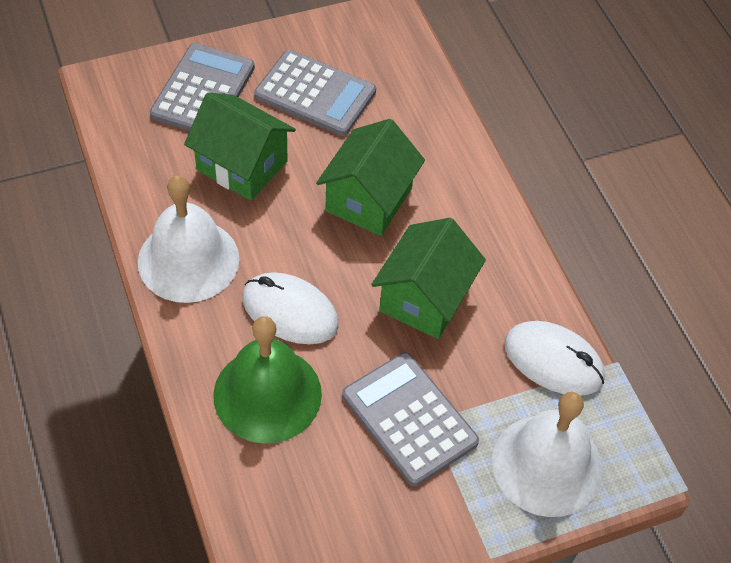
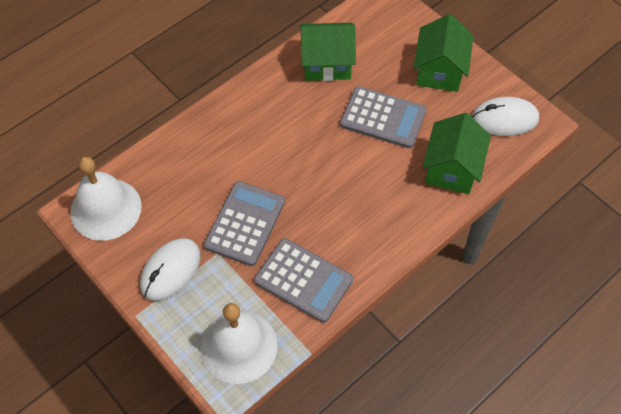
green bell: 1 -> 0

